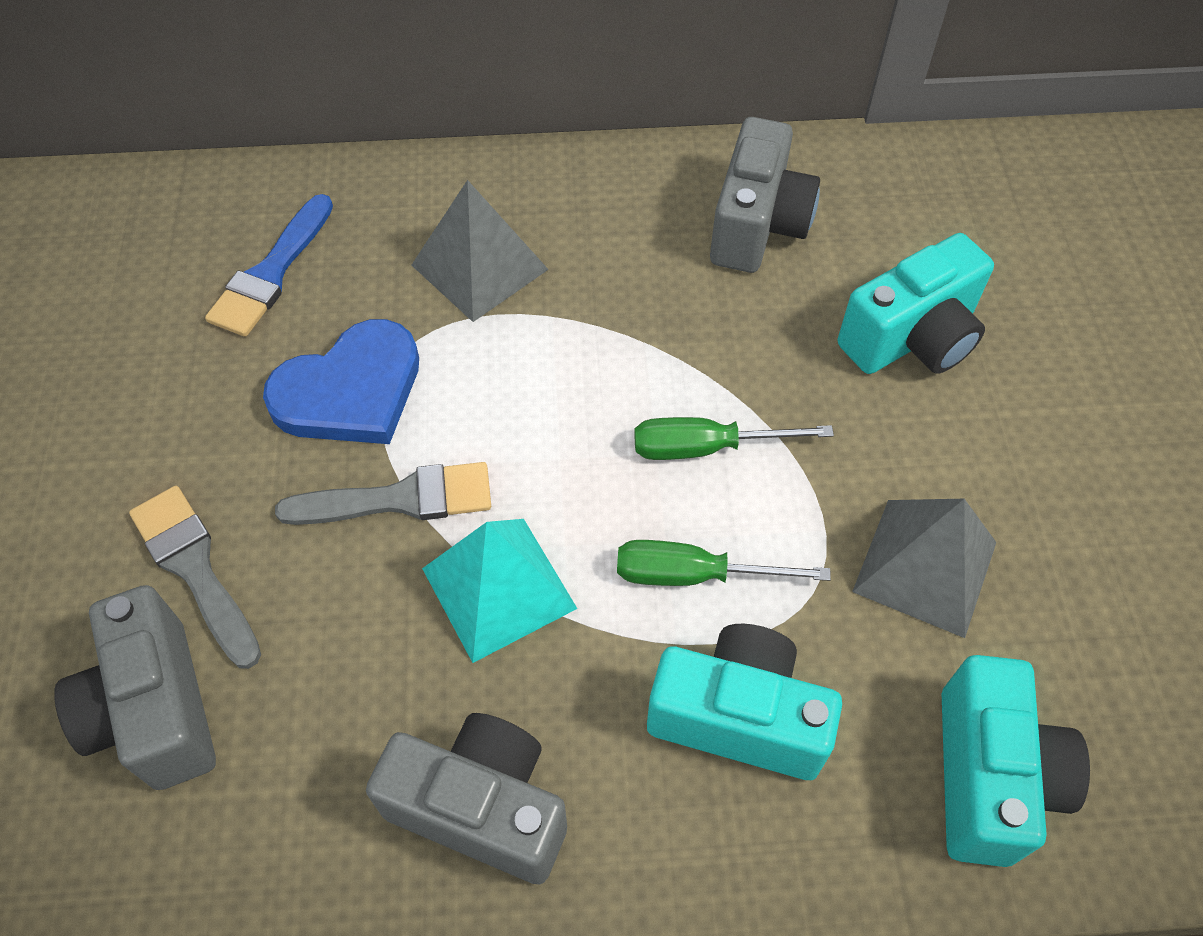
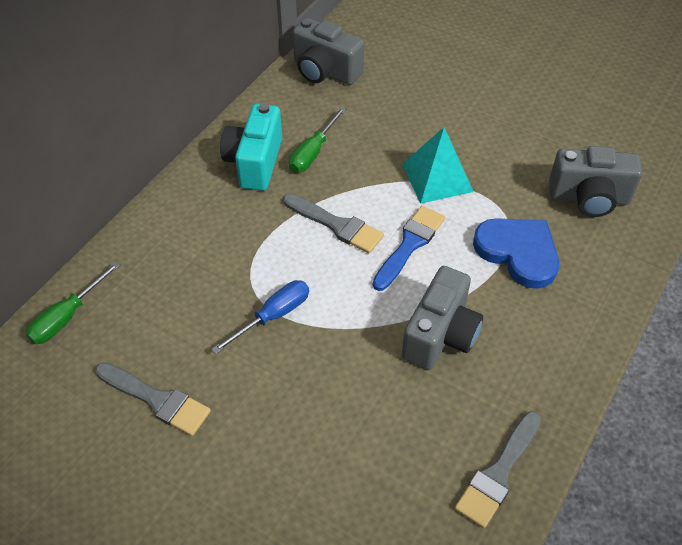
blue screwdriver: 0 -> 1
grey brush: 2 -> 3
grey pyramid: 2 -> 0
turquoise camera: 3 -> 1

